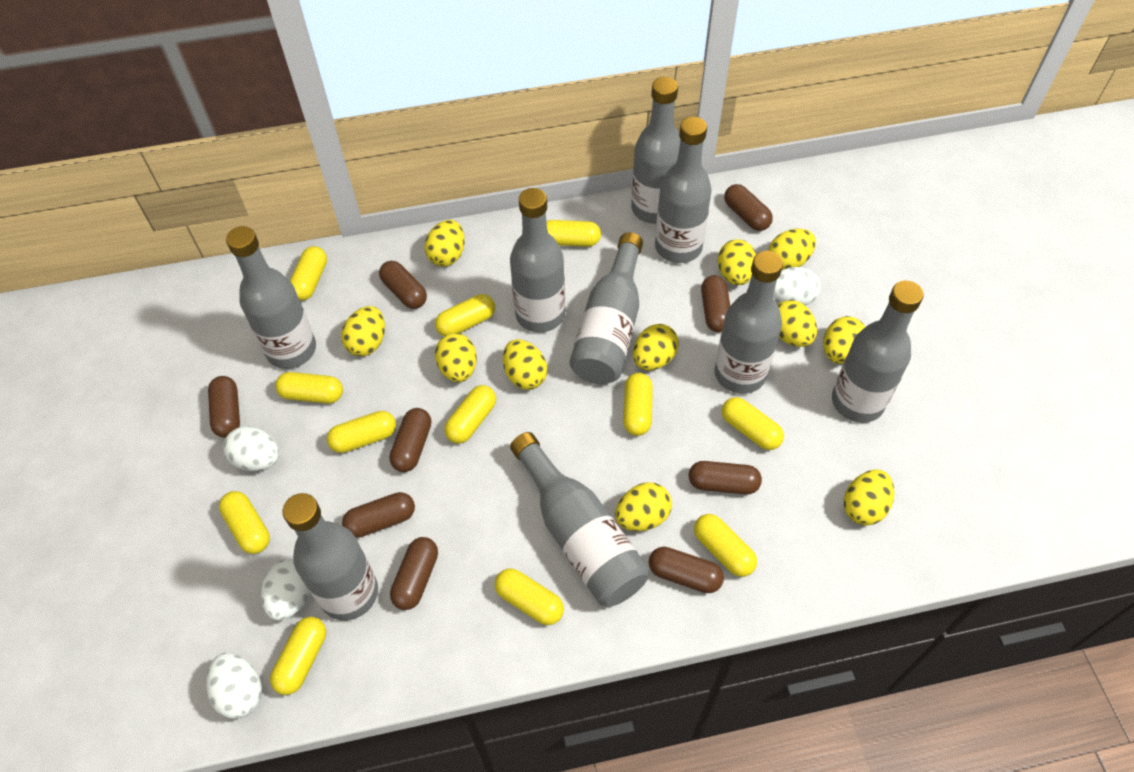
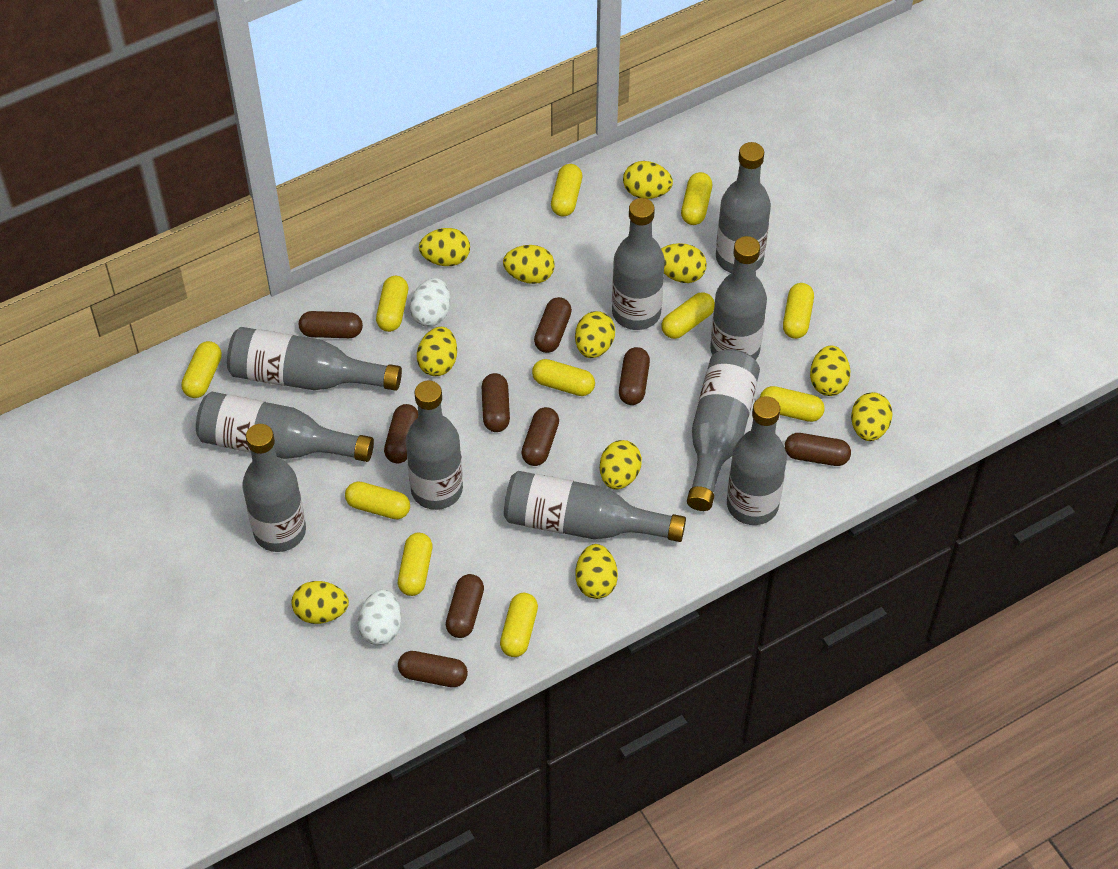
grey bottle: 9 -> 10
white egg: 4 -> 2
yellow capsule: 12 -> 11

